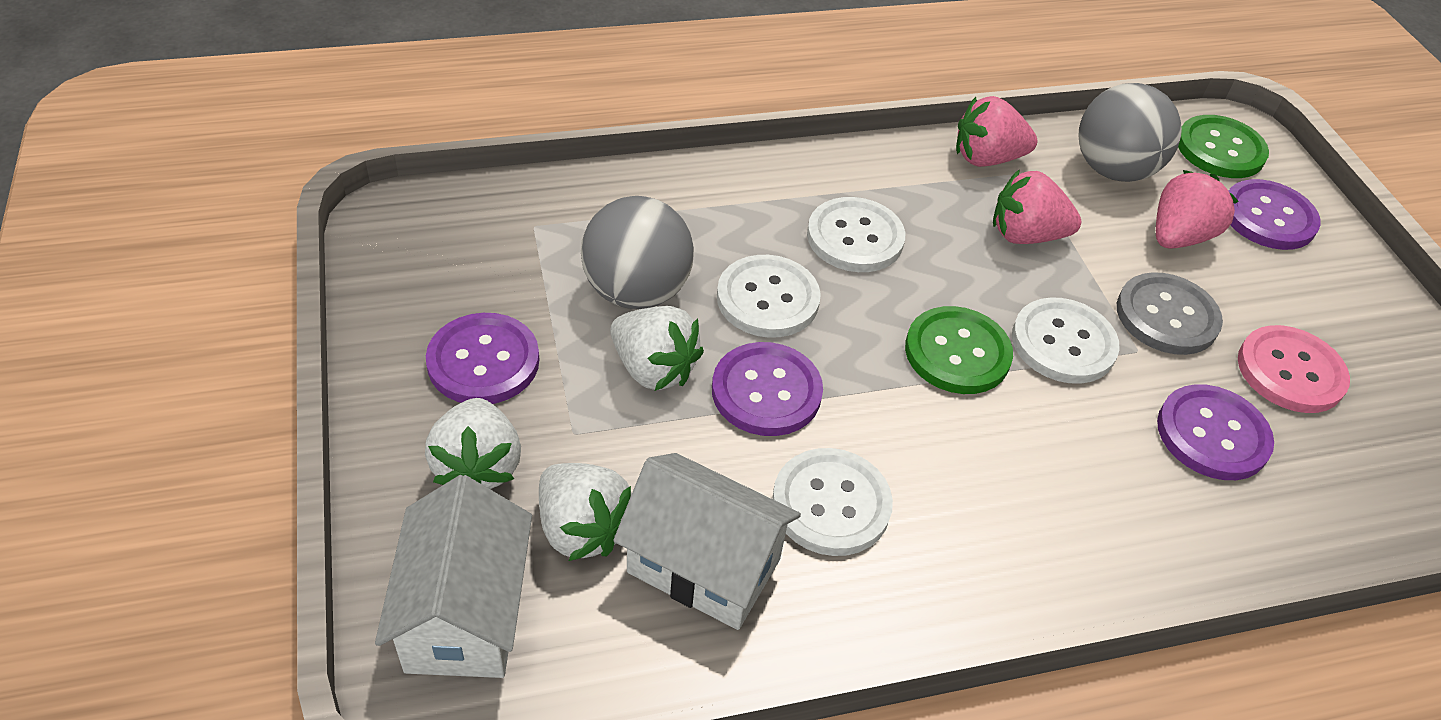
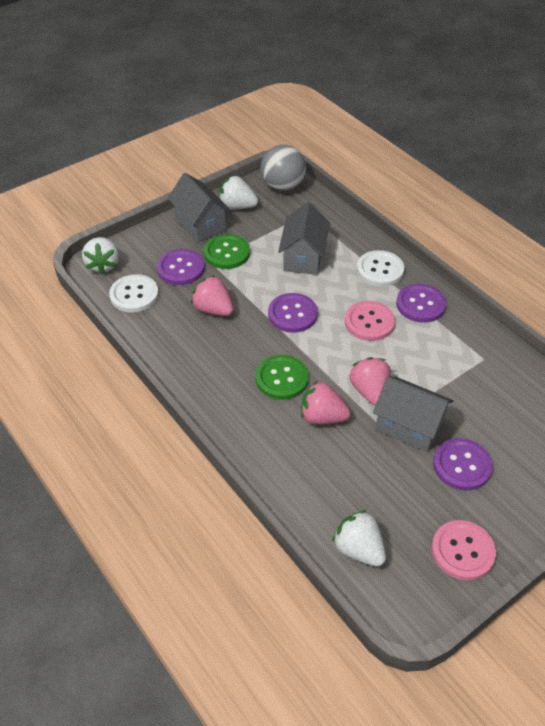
grey ball: 2 -> 1
grey button: 1 -> 0
grey house: 0 -> 3
pink button: 1 -> 2
white button: 4 -> 2
white house: 2 -> 0

